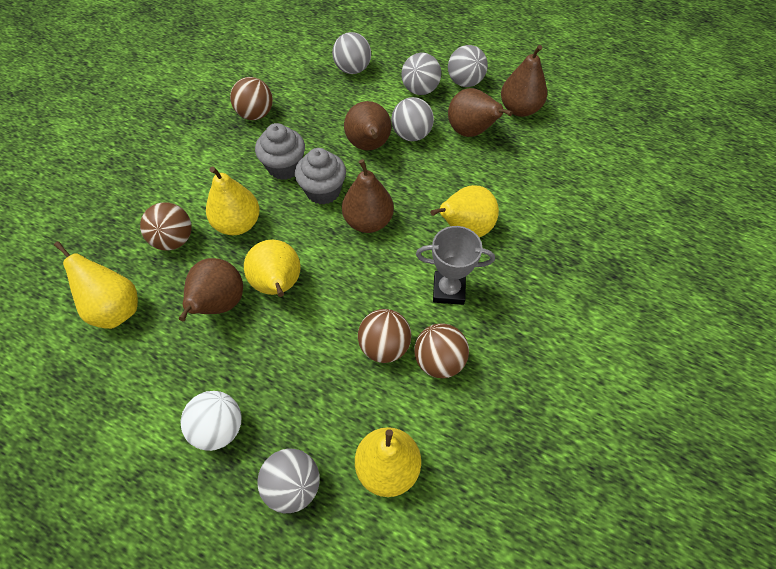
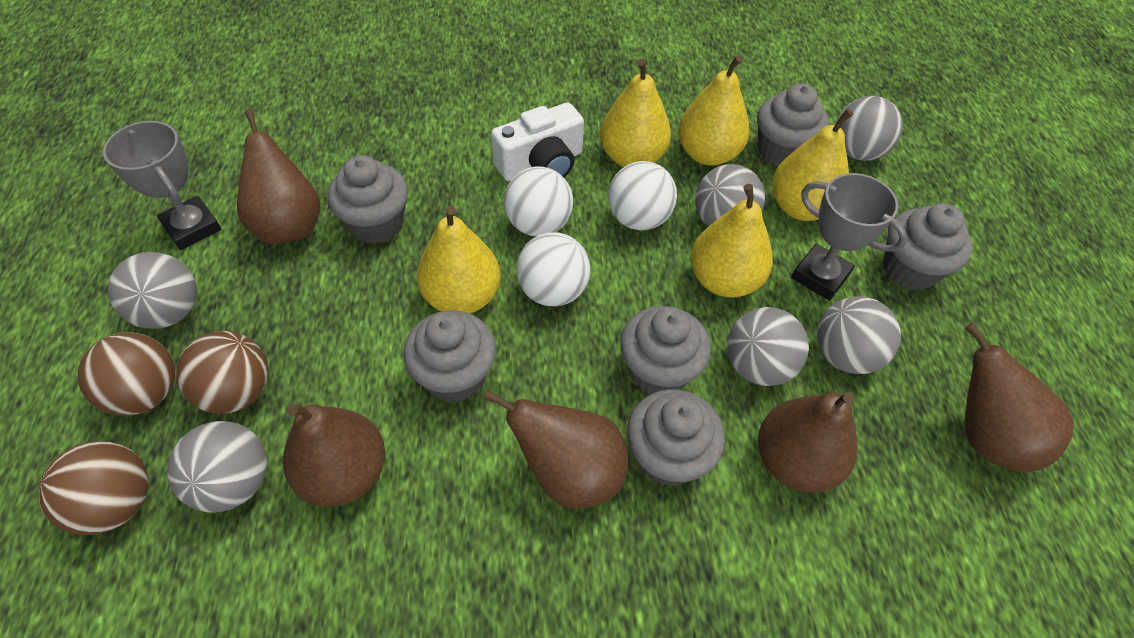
brown ball: 4 -> 3
grey ball: 5 -> 6
grey cupcake: 2 -> 6
grey trophy: 1 -> 2
white ball: 1 -> 3
white camera: 0 -> 1

